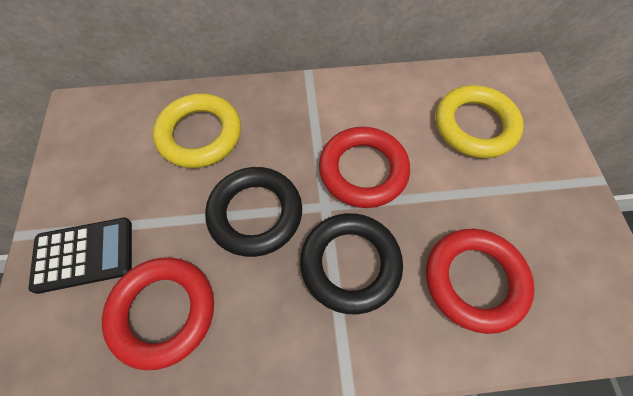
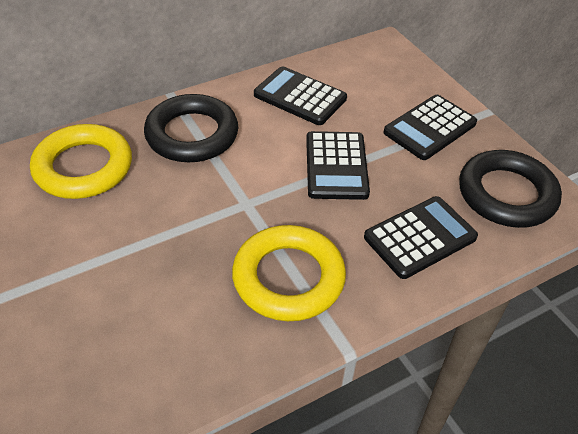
black calculator: 1 -> 4
red ring: 3 -> 0

